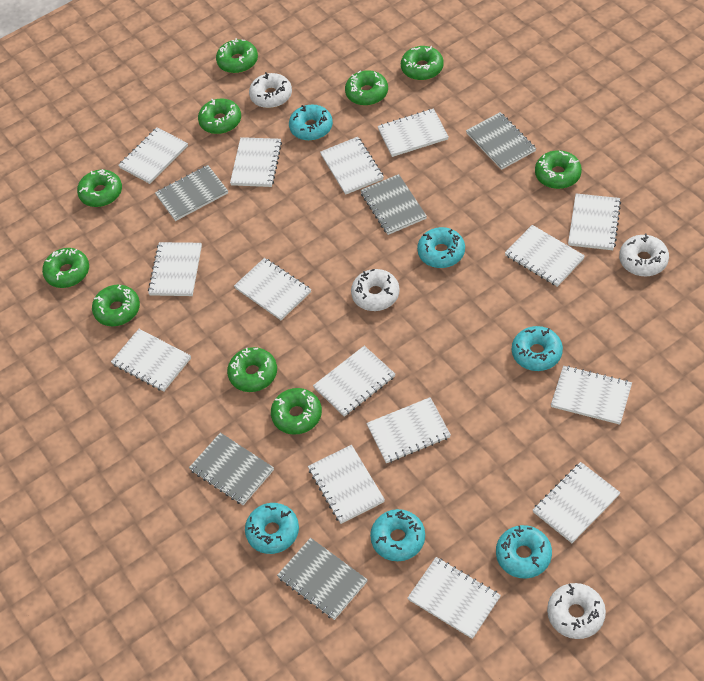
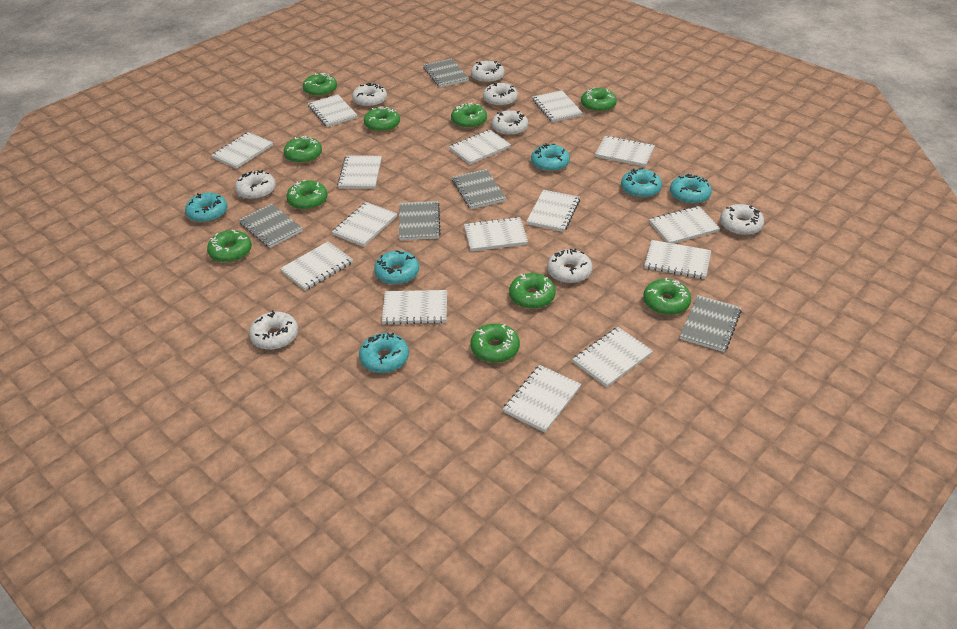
white donut: 4 -> 8

